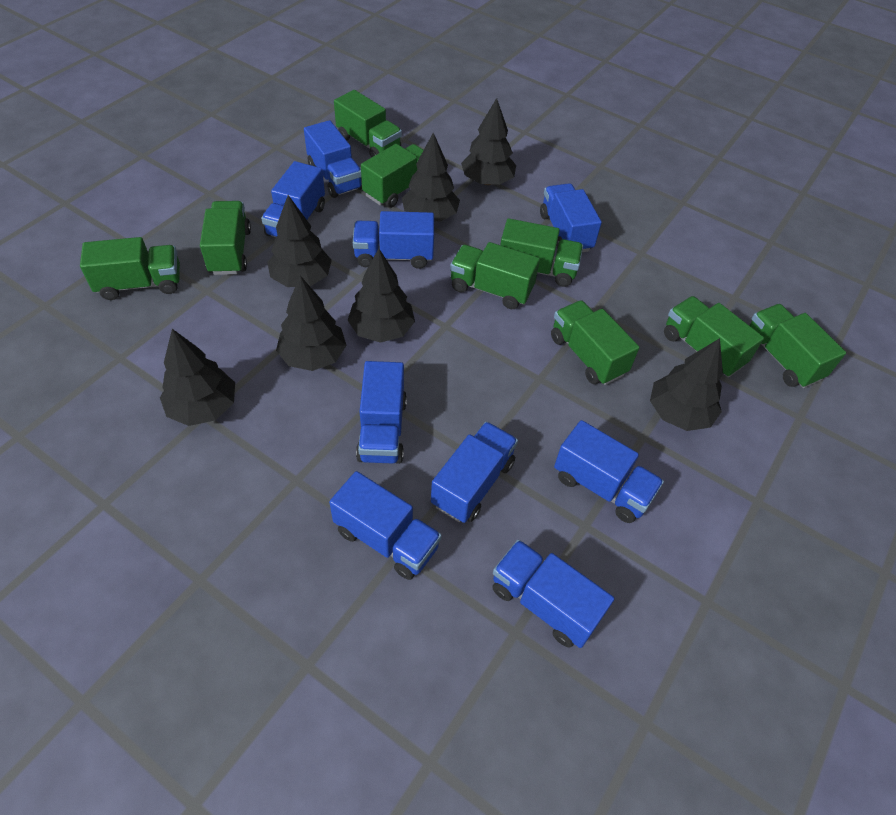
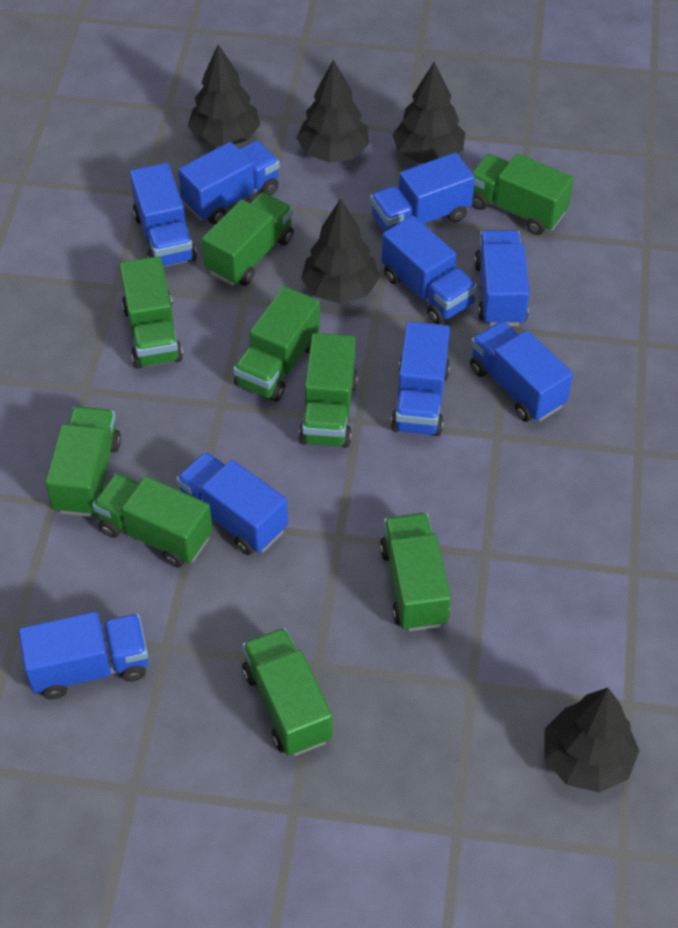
black tree: 7 -> 5

